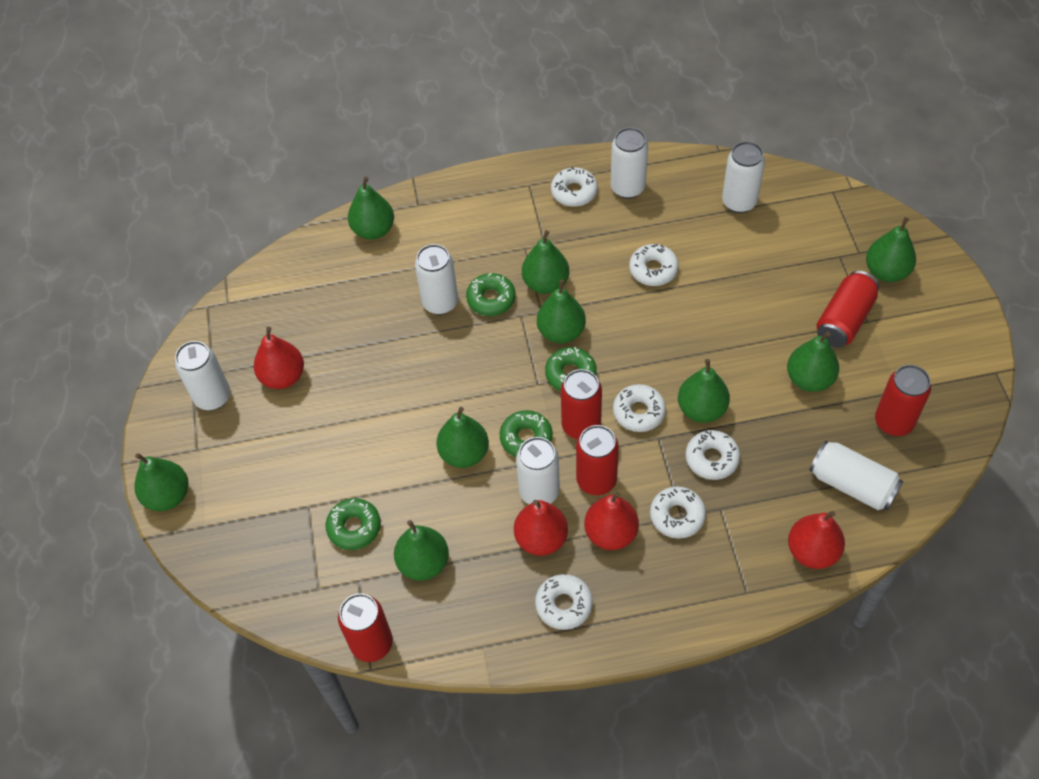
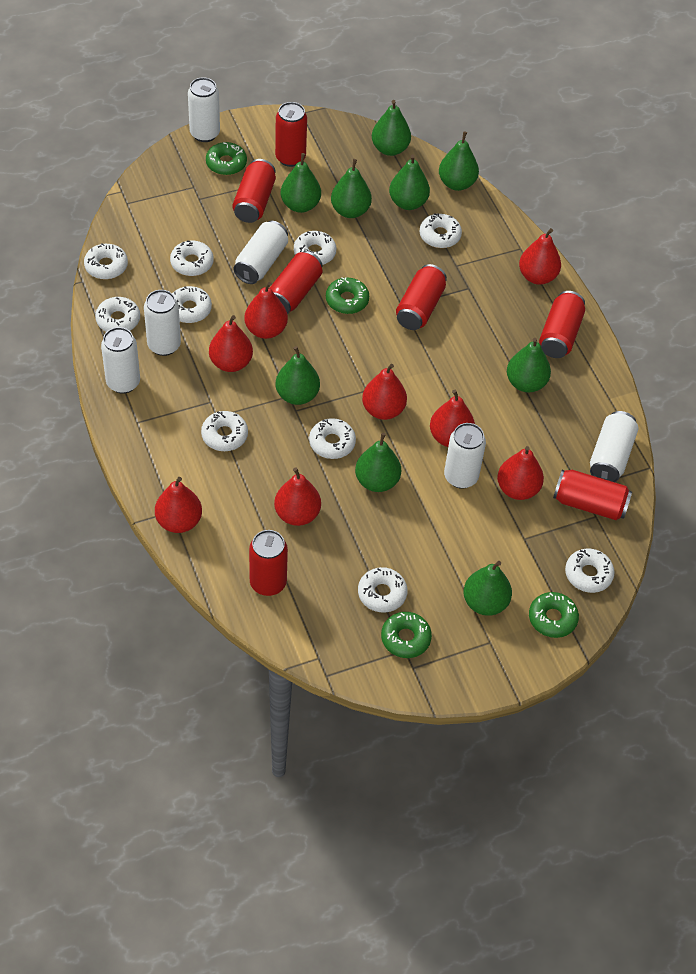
red can: 5 -> 7
red pear: 4 -> 8
white donut: 6 -> 10

